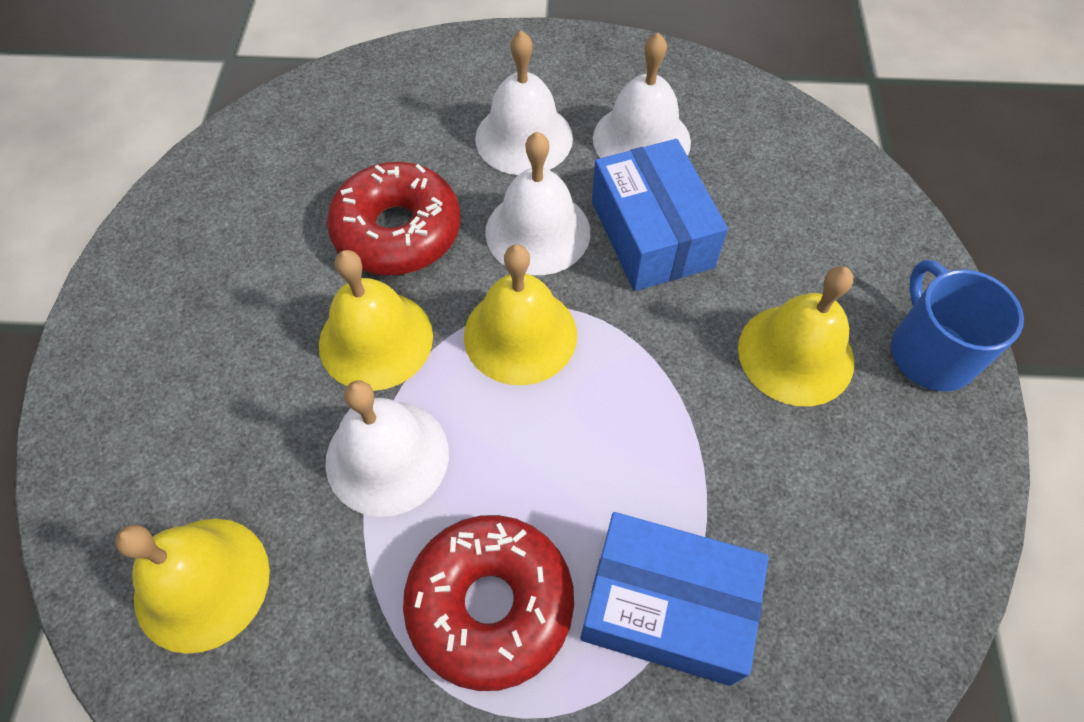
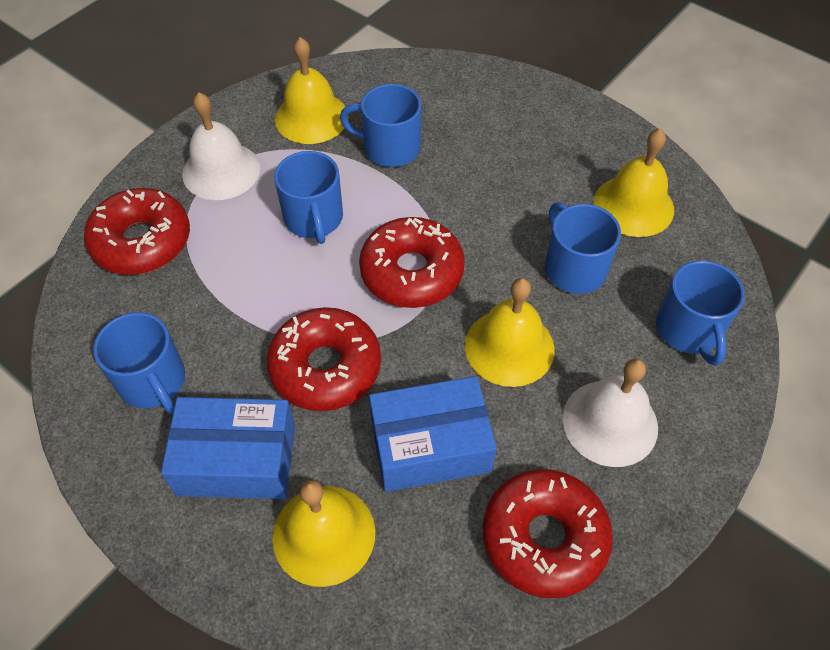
blue mug: 1 -> 5
red donut: 2 -> 4
white bell: 4 -> 2

